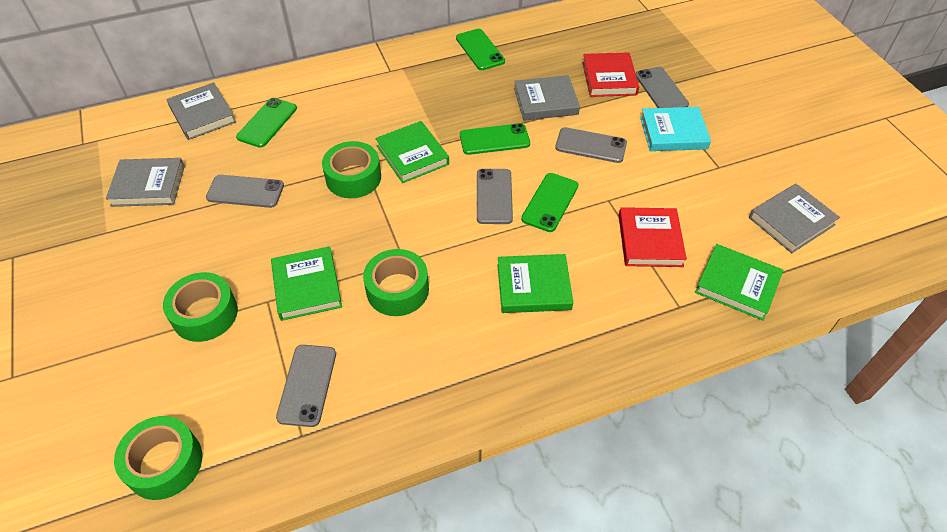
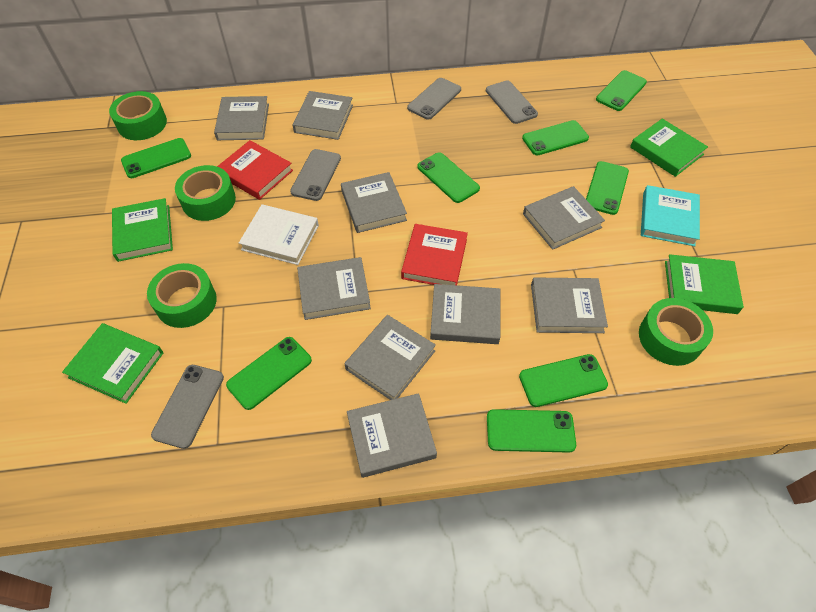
green phone: 4 -> 8
grey book: 4 -> 9
grey phone: 5 -> 4
white book: 0 -> 1

